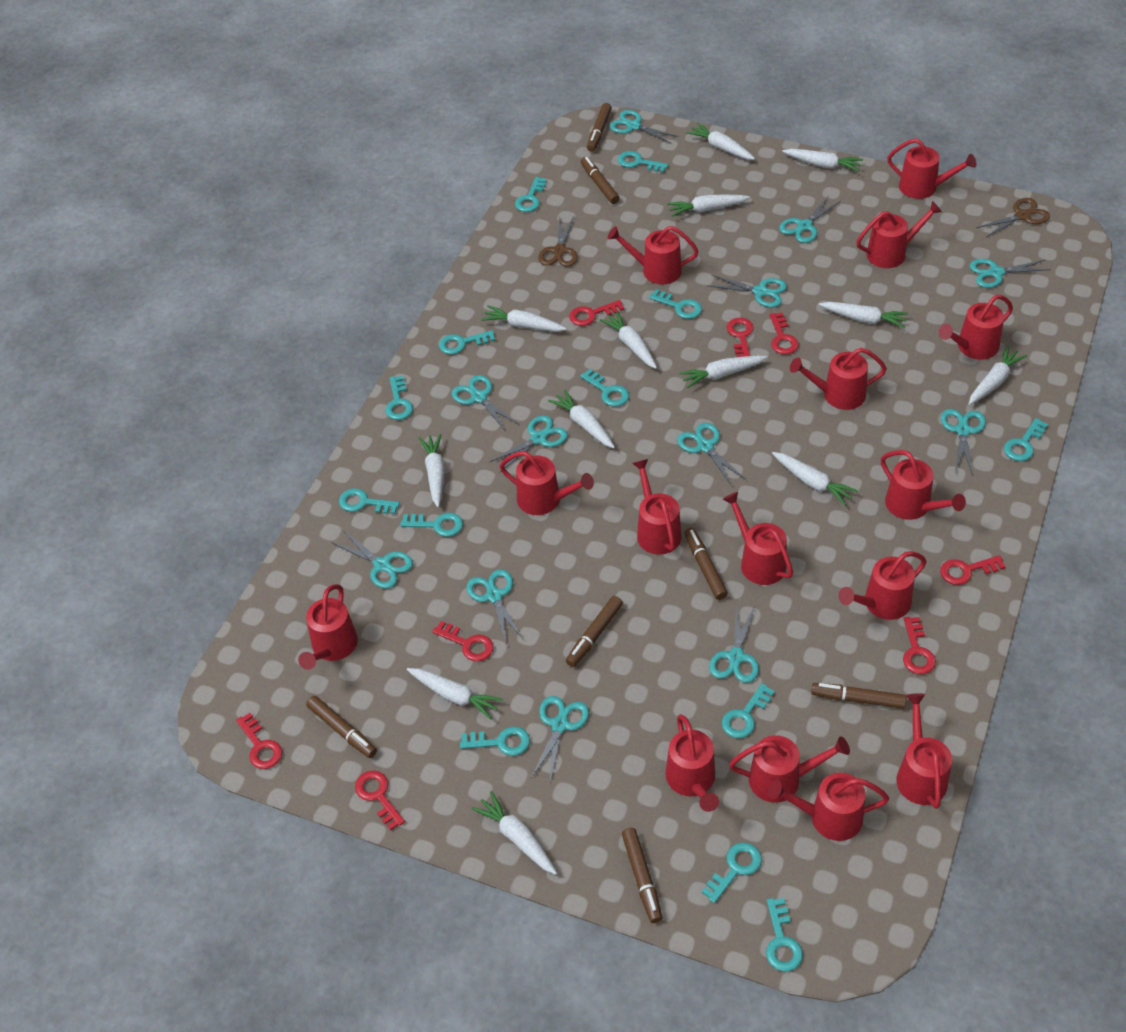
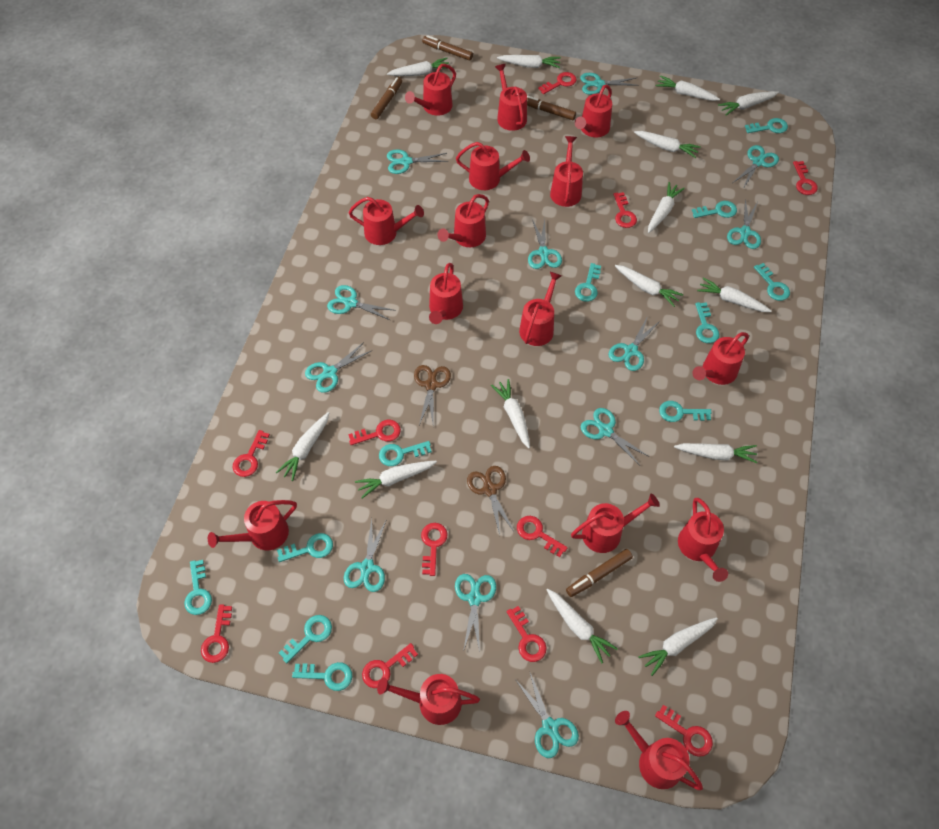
brown marker: 7 -> 4
red key: 8 -> 11
turquoise key: 13 -> 11
white carrot: 13 -> 14

